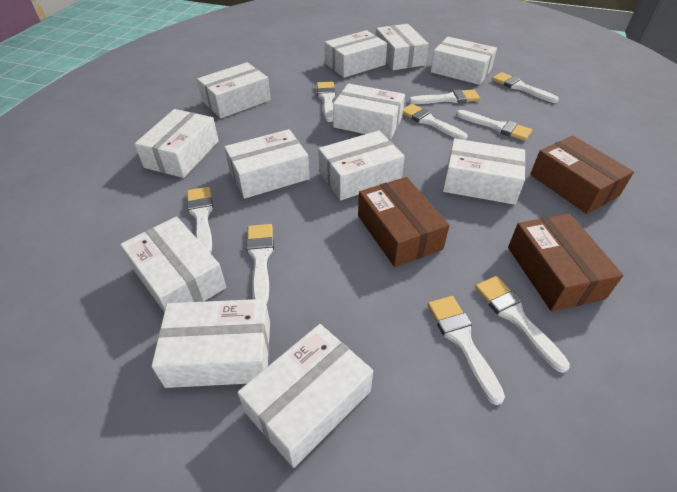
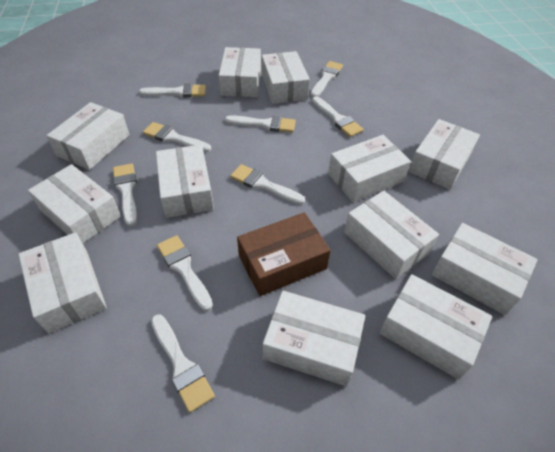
brown box: 3 -> 1

